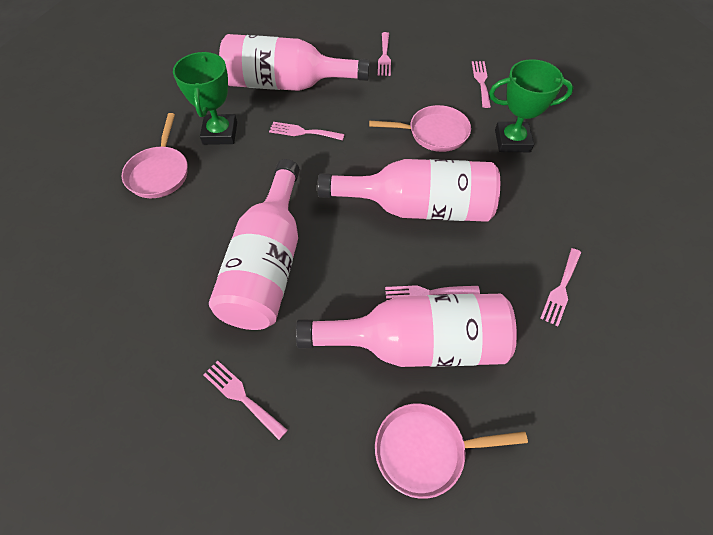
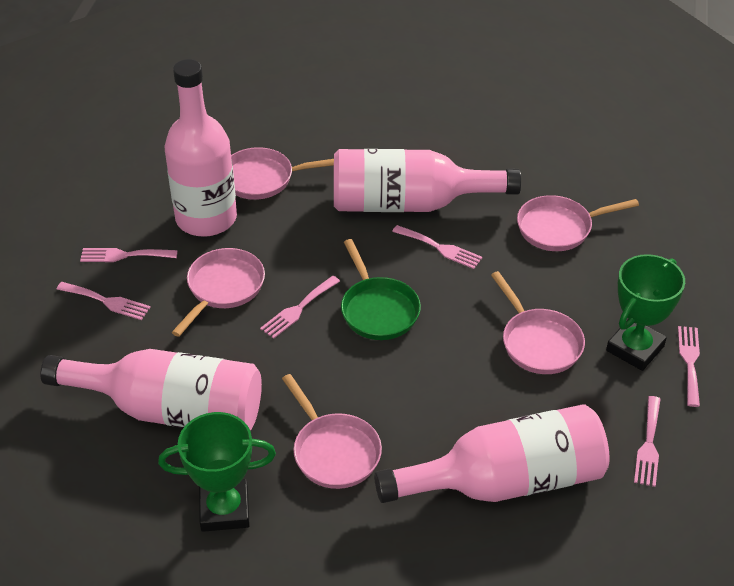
green pan: 0 -> 1
pink pan: 3 -> 5

